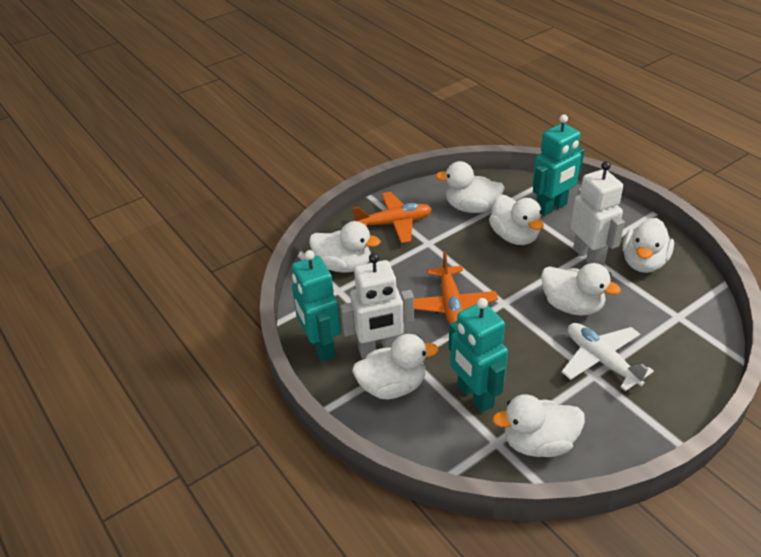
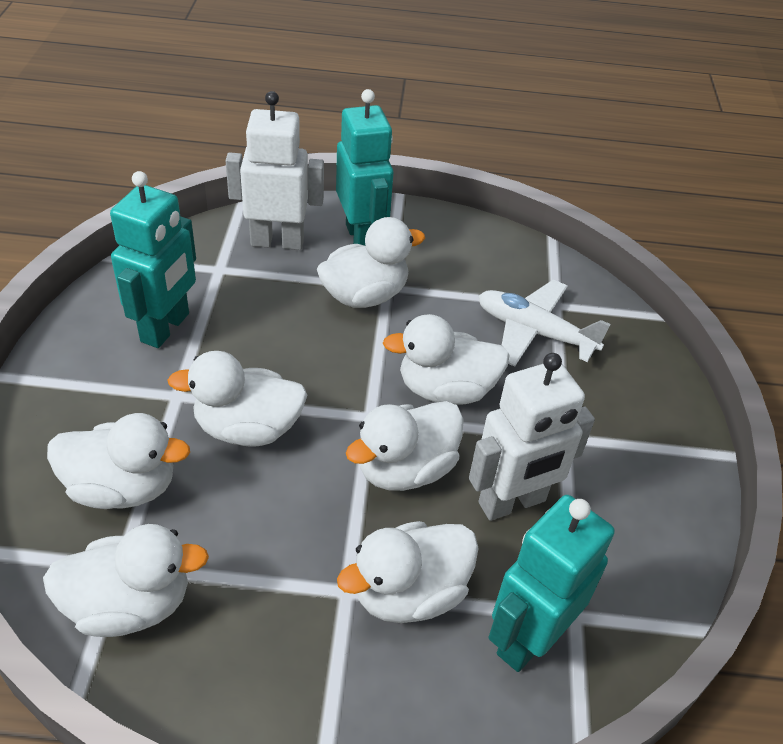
orange plane: 2 -> 0

